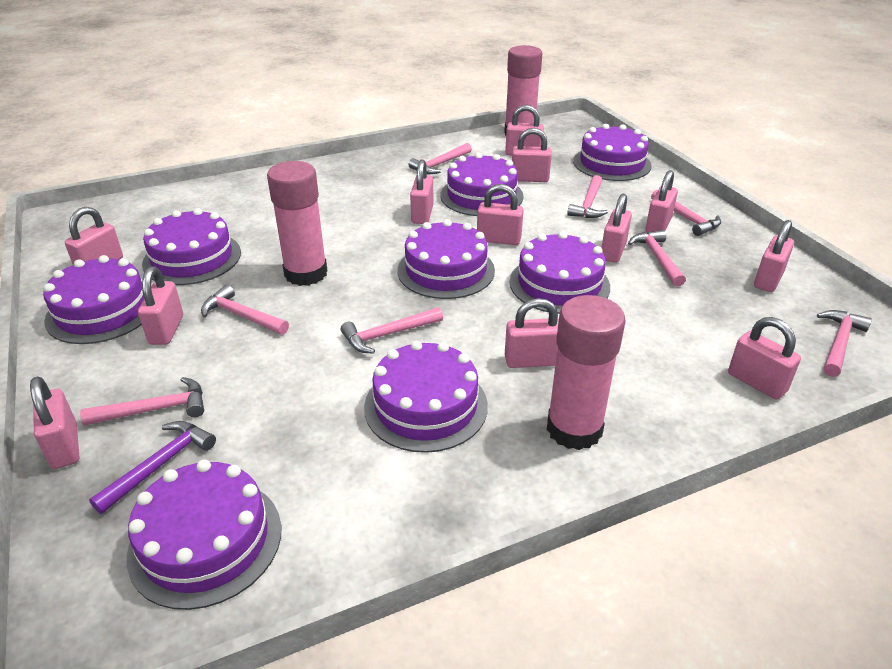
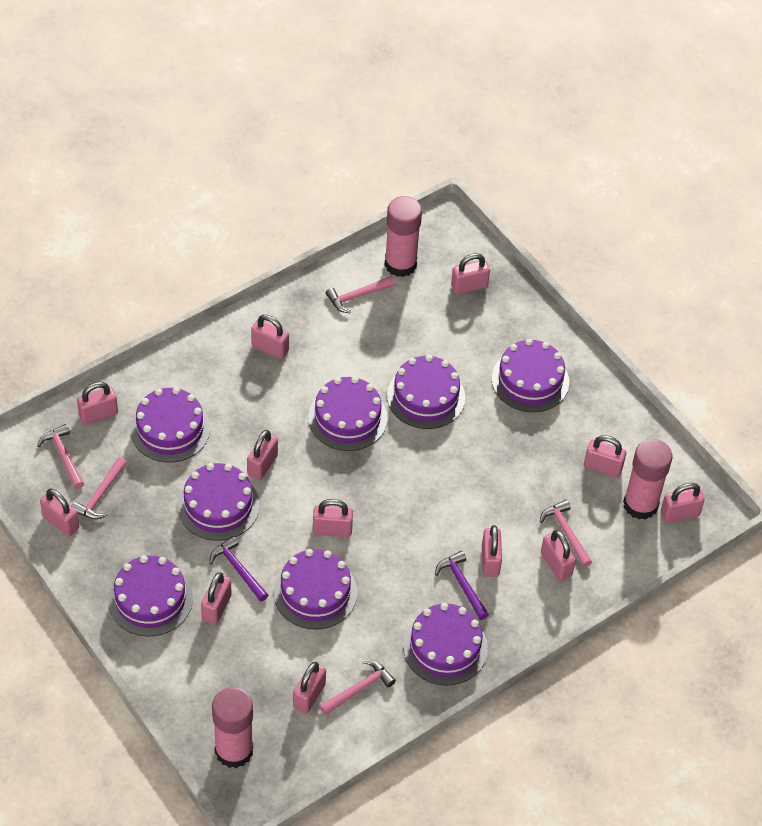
pink hammer: 8 -> 5
purple hammer: 1 -> 2

